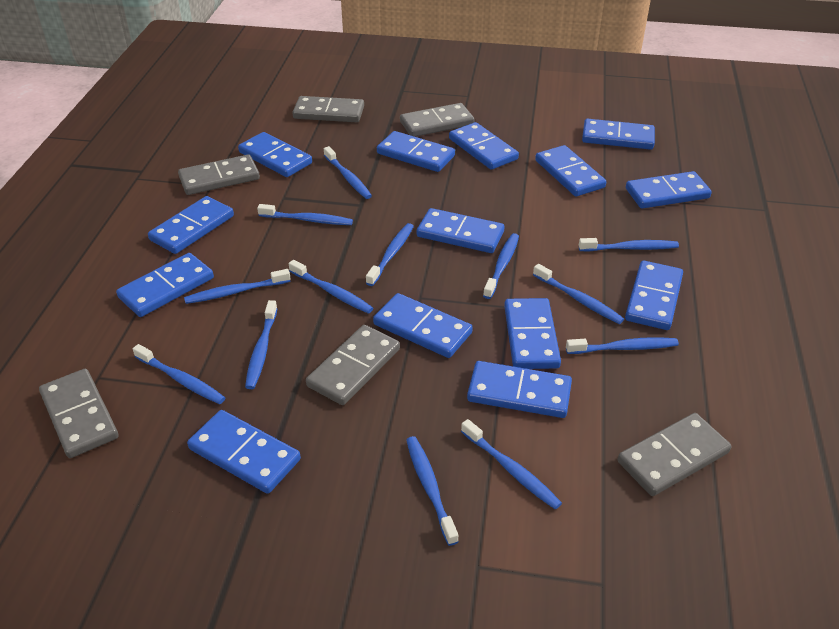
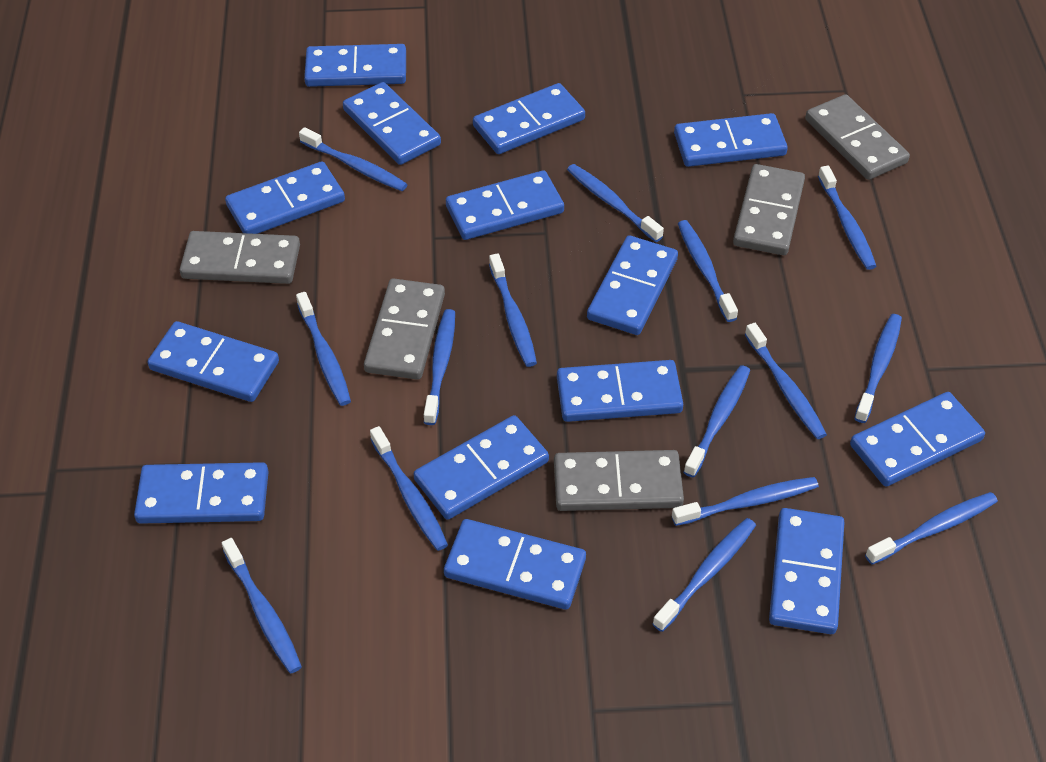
blue toothbrush: 13 -> 15
grey domino: 6 -> 5

